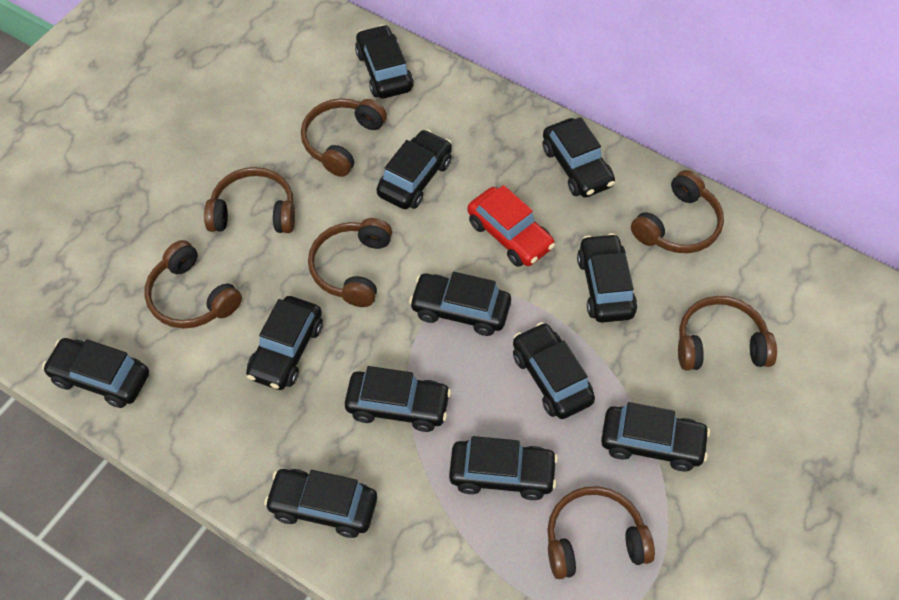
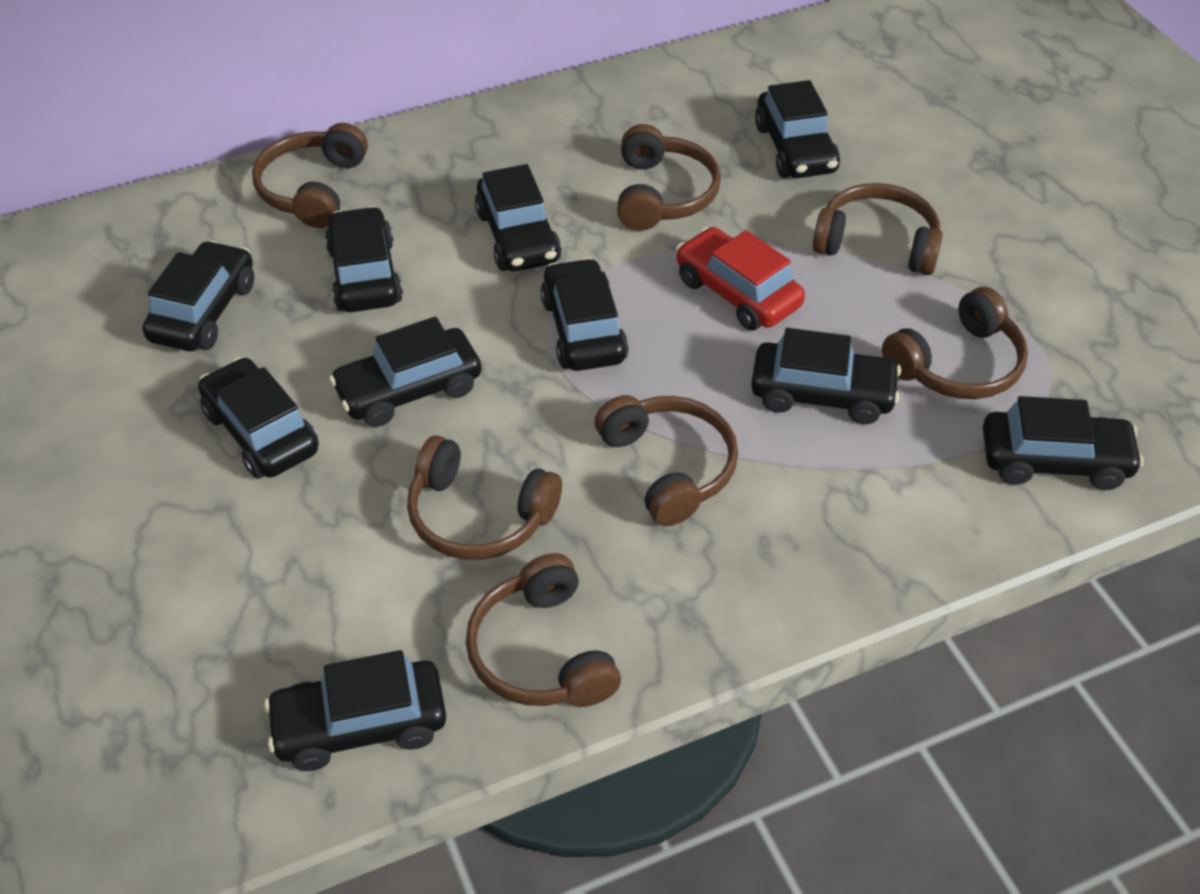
black car: 12 -> 10

